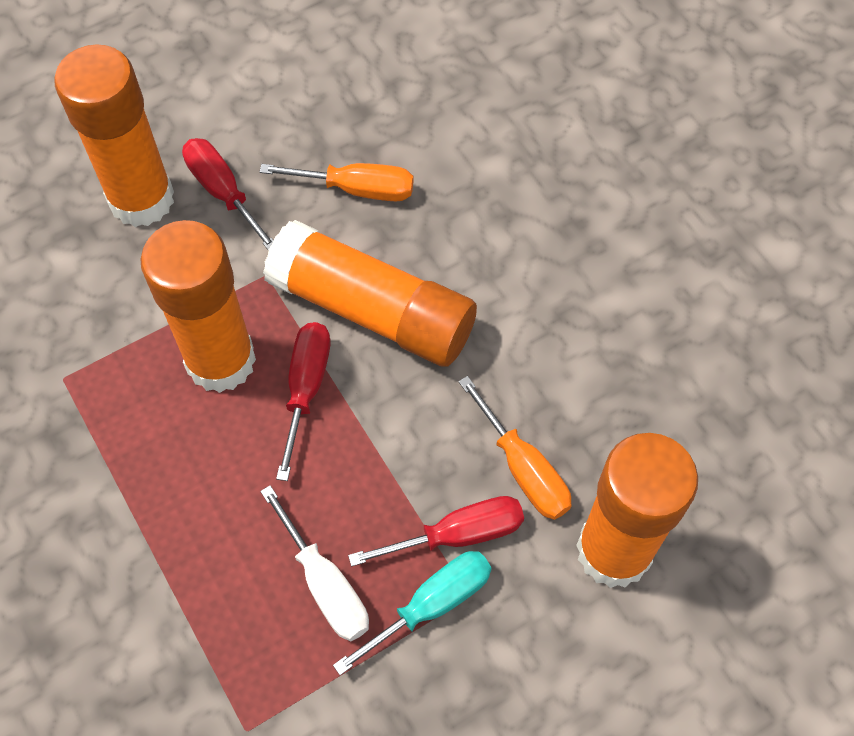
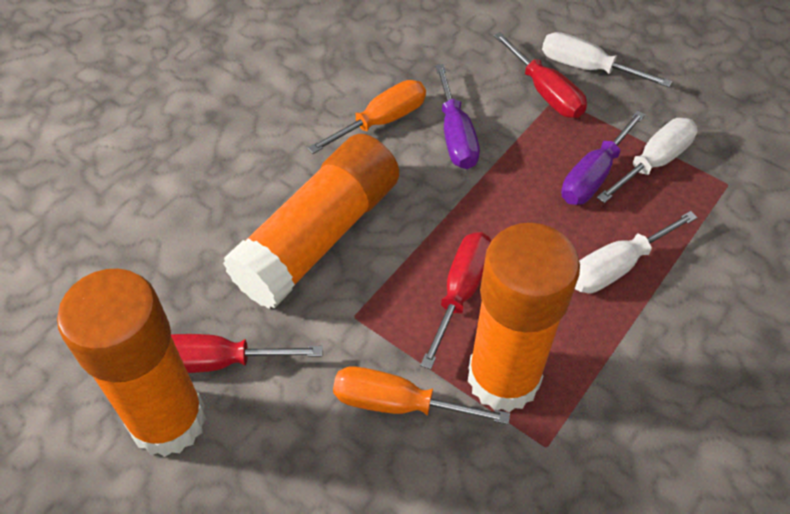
orange glue stick: 4 -> 3
purple screwdriver: 0 -> 2
turquoise screwdriver: 1 -> 0
white screwdriver: 1 -> 3

